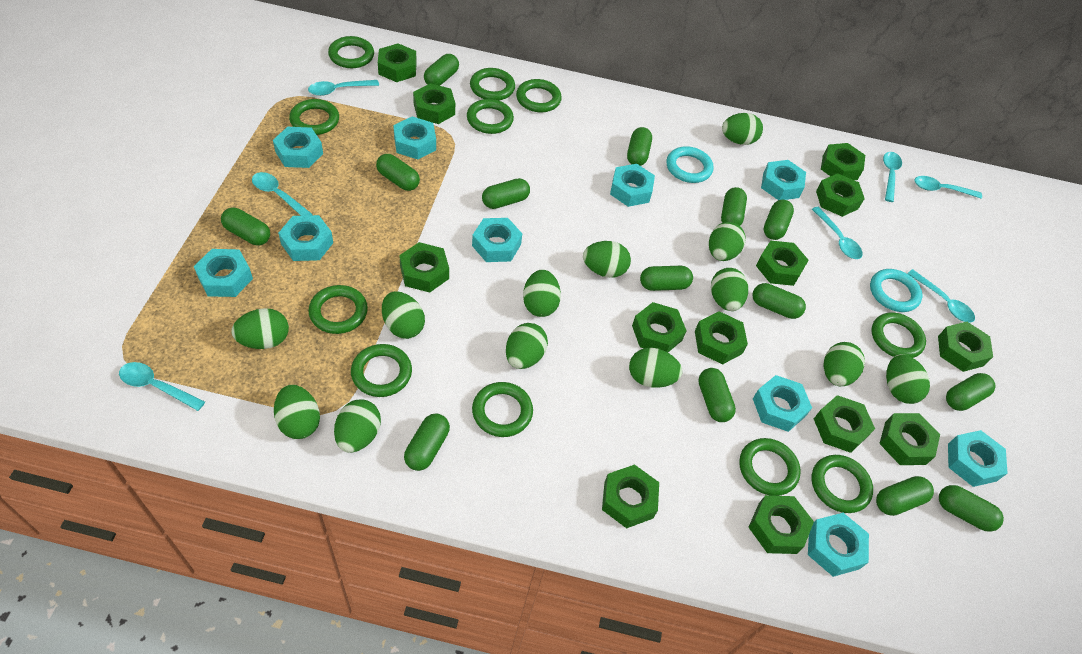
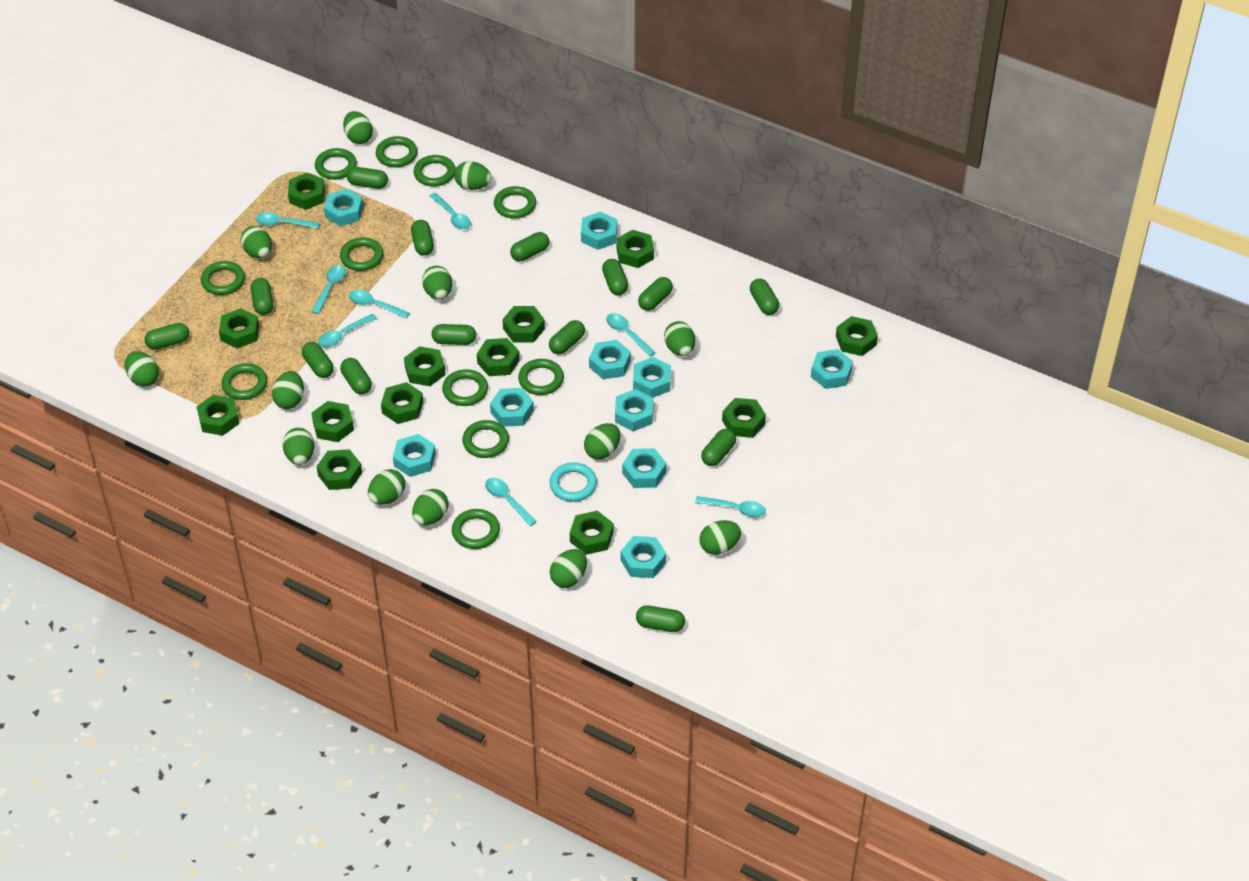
turquoise ring: 2 -> 1
turquoise spoon: 7 -> 8

